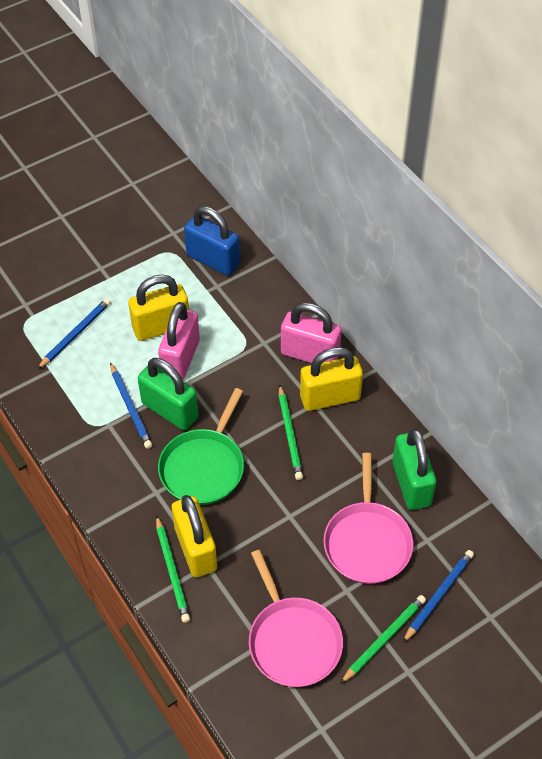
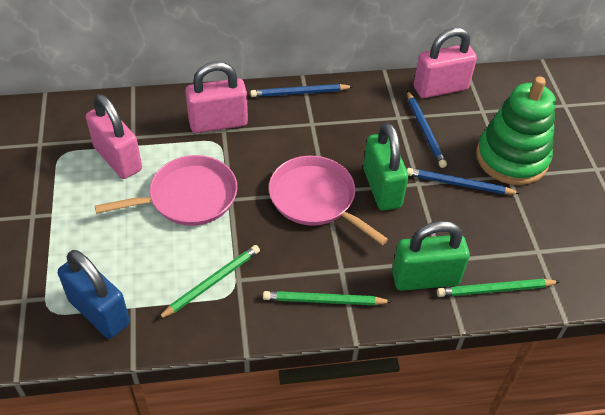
green pan: 1 -> 0
green stacking toy: 0 -> 1
pink padlock: 2 -> 3
yellow padlock: 3 -> 0

